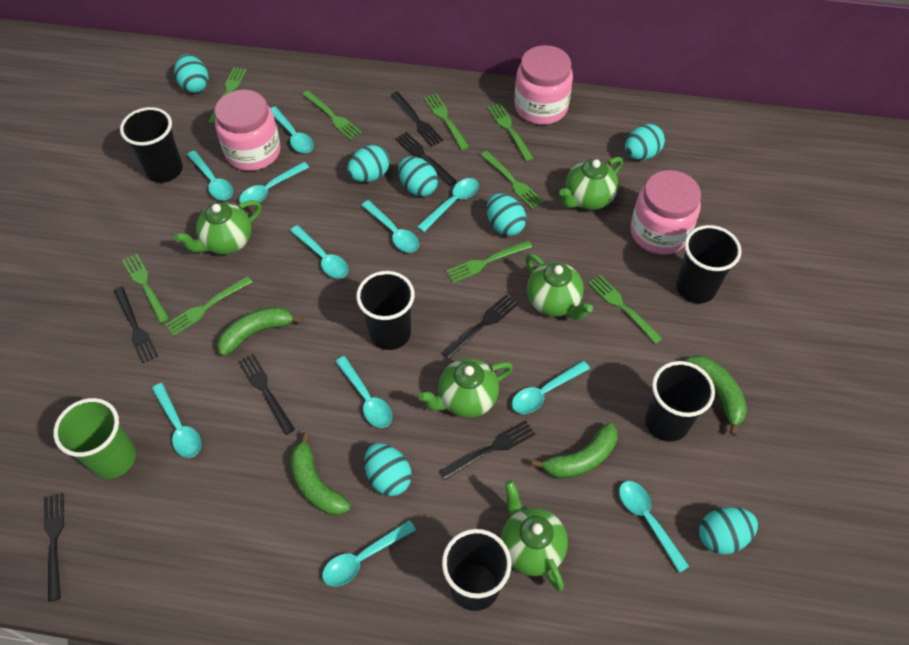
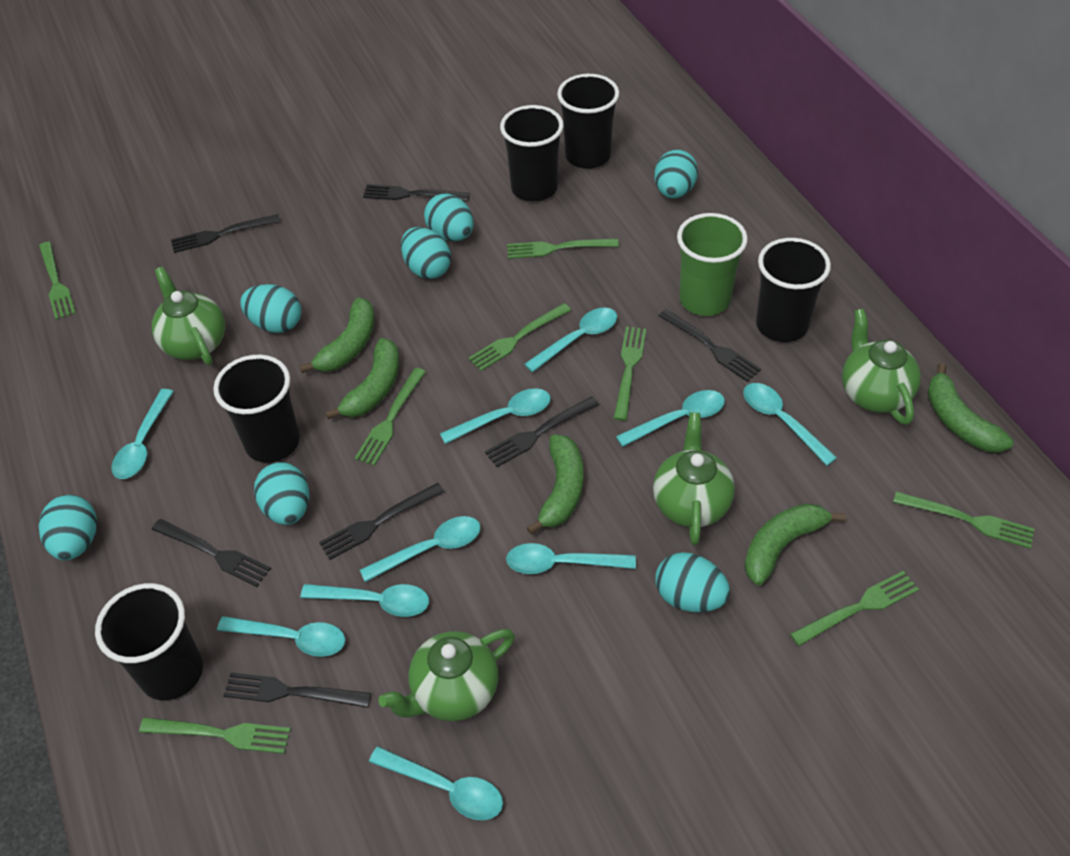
green banana: 4 -> 5
green fork: 9 -> 8
green teapot: 5 -> 4
pink jar: 3 -> 0
turquoise spoon: 11 -> 10

